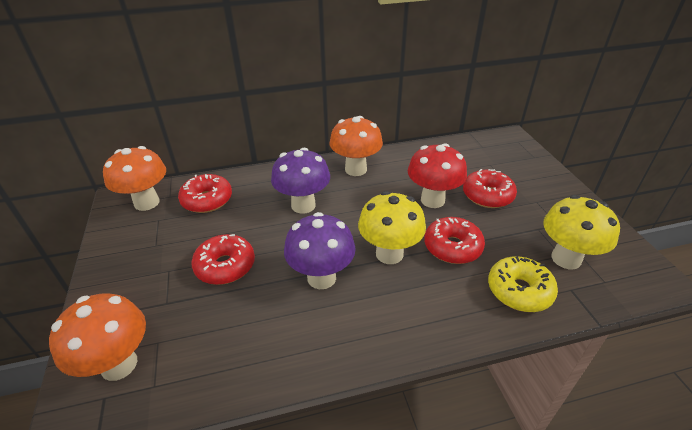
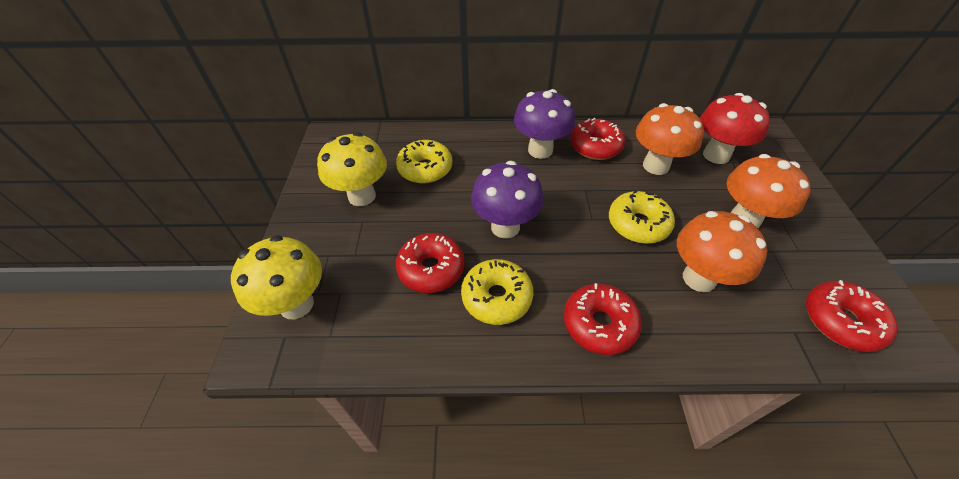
yellow donut: 1 -> 3

